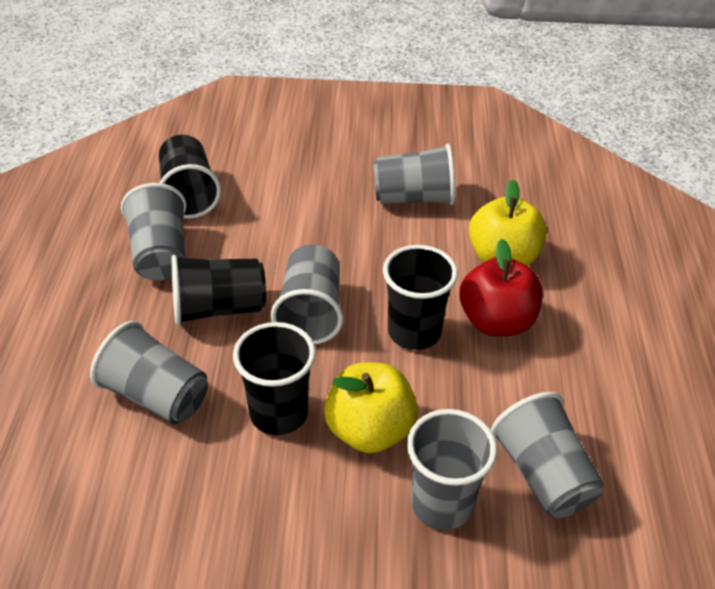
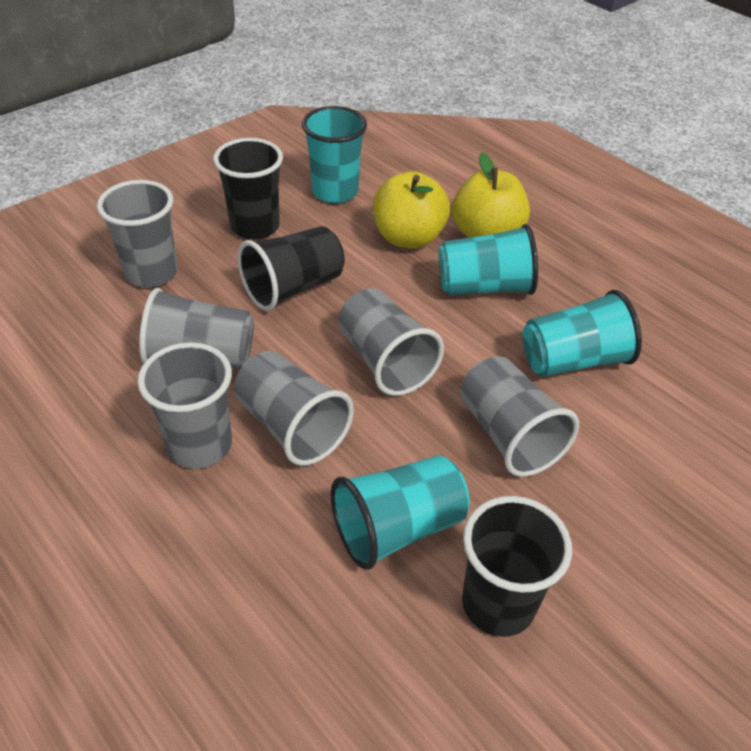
black cup: 4 -> 3
red apple: 1 -> 0
turquoise cup: 0 -> 4

